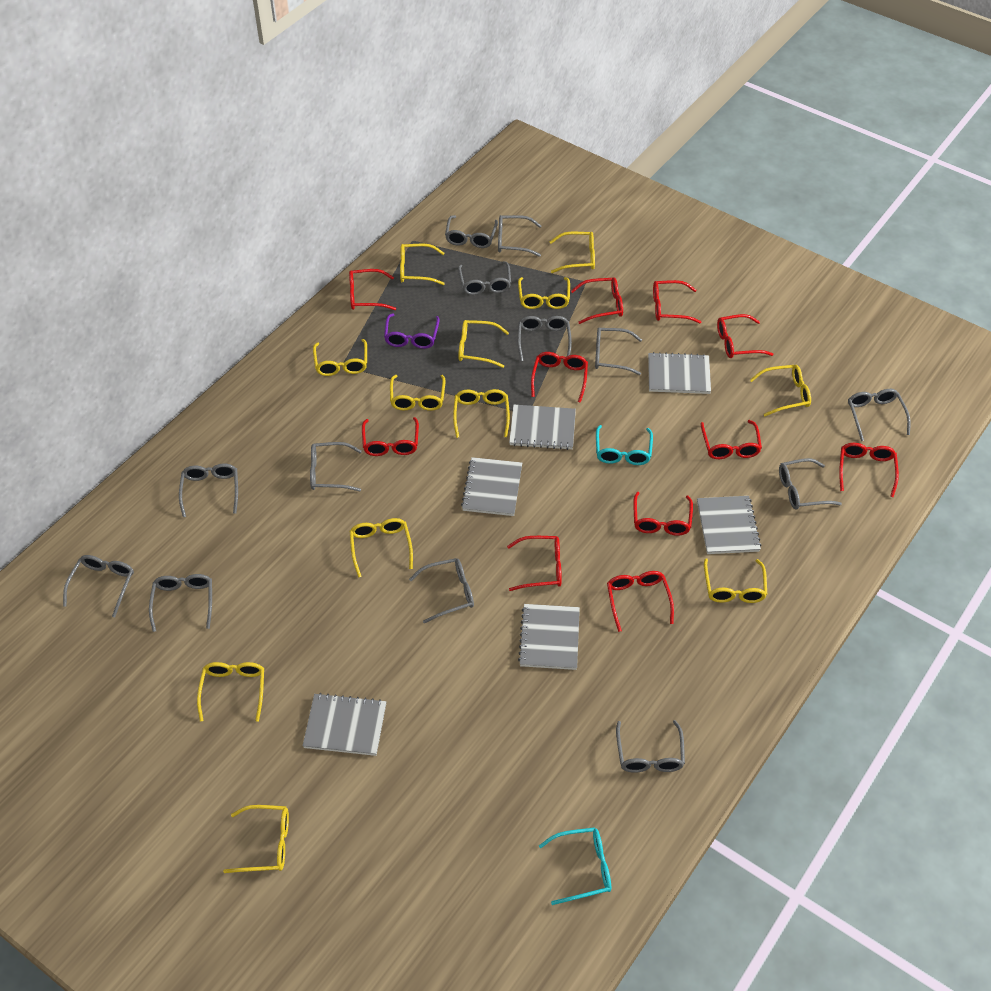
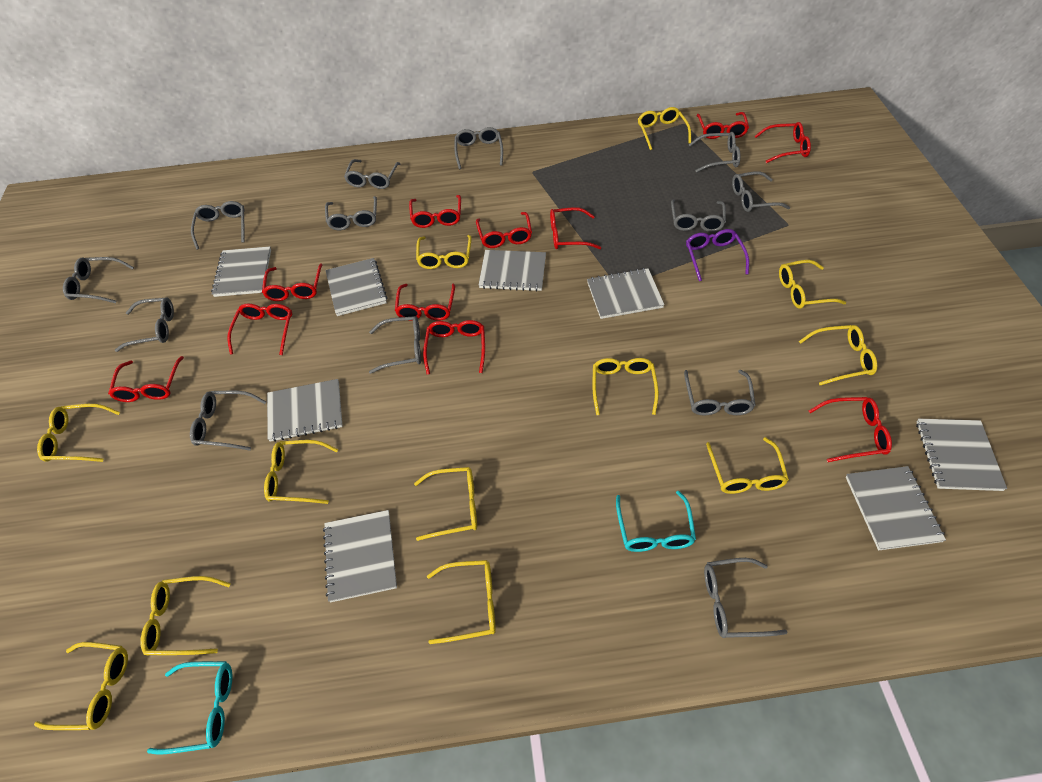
grey notebook: 6 -> 8

